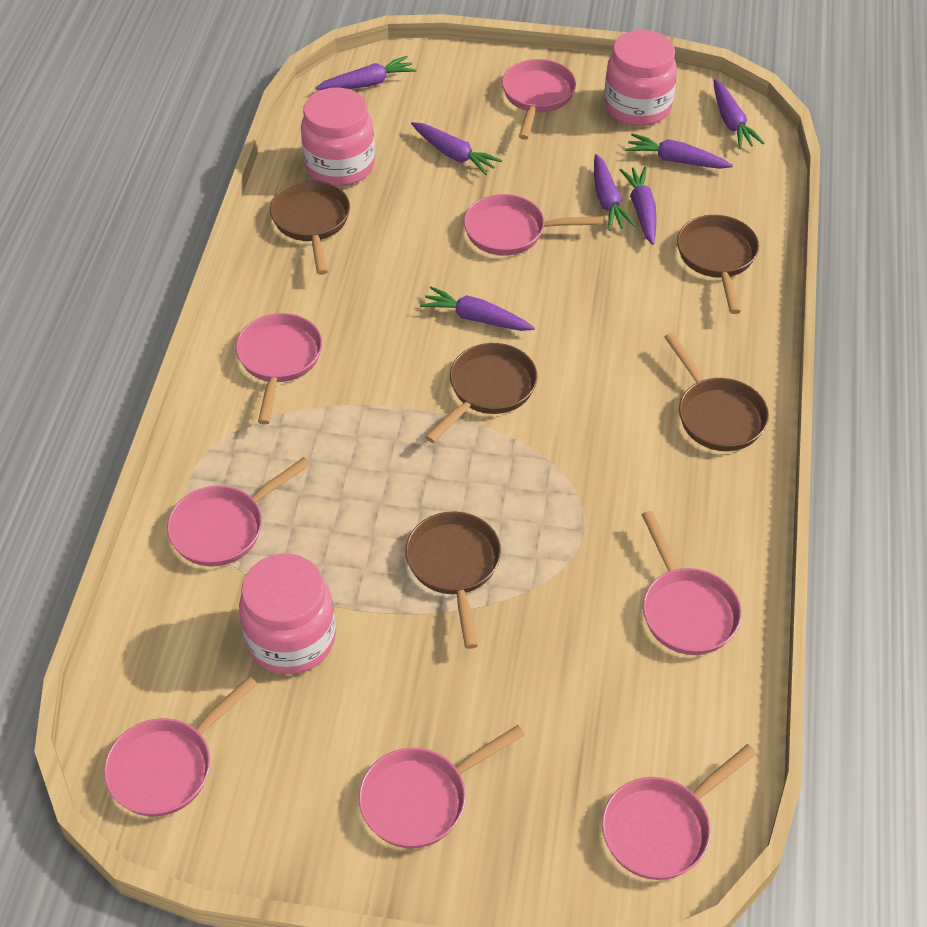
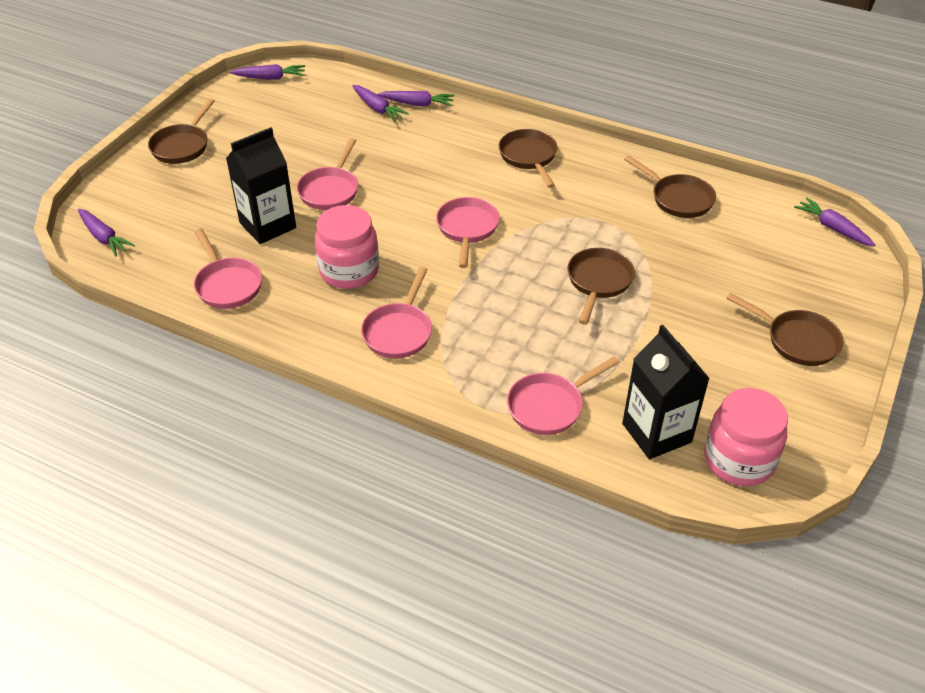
black carton: 0 -> 2
pink jar: 3 -> 2
pink pan: 8 -> 5
purple carrot: 7 -> 5

